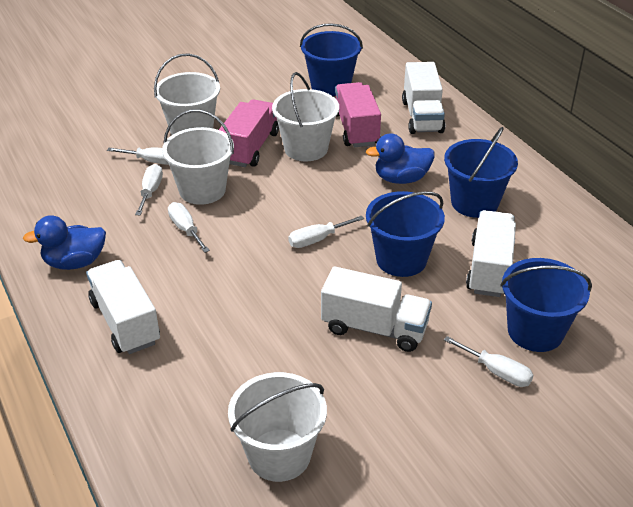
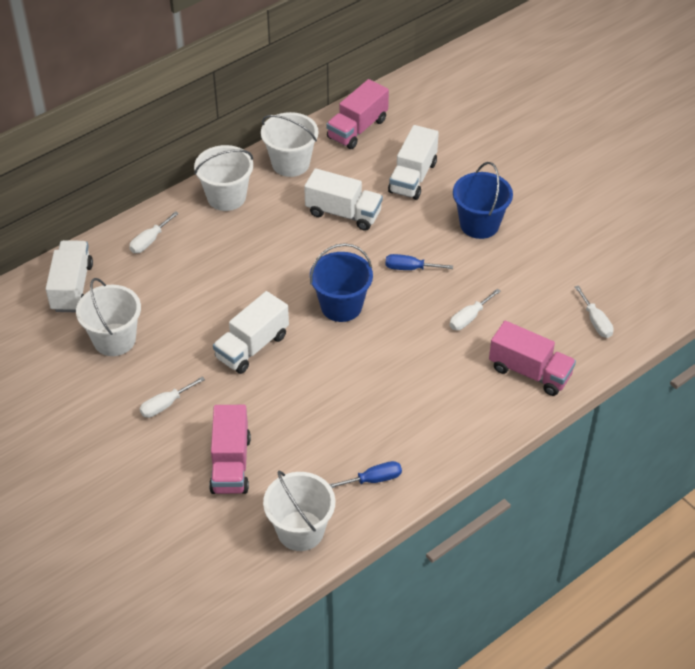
blue bucket: 4 -> 2
blue duck: 2 -> 0
blue screwdriver: 0 -> 2
pink truck: 2 -> 3
white screwdriver: 5 -> 4

